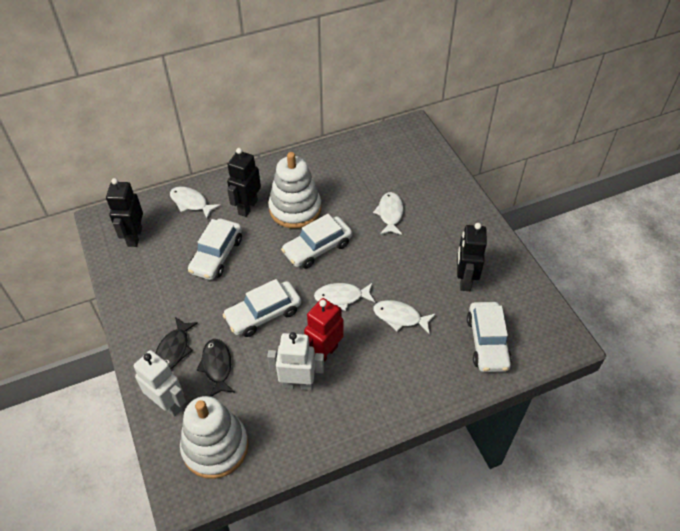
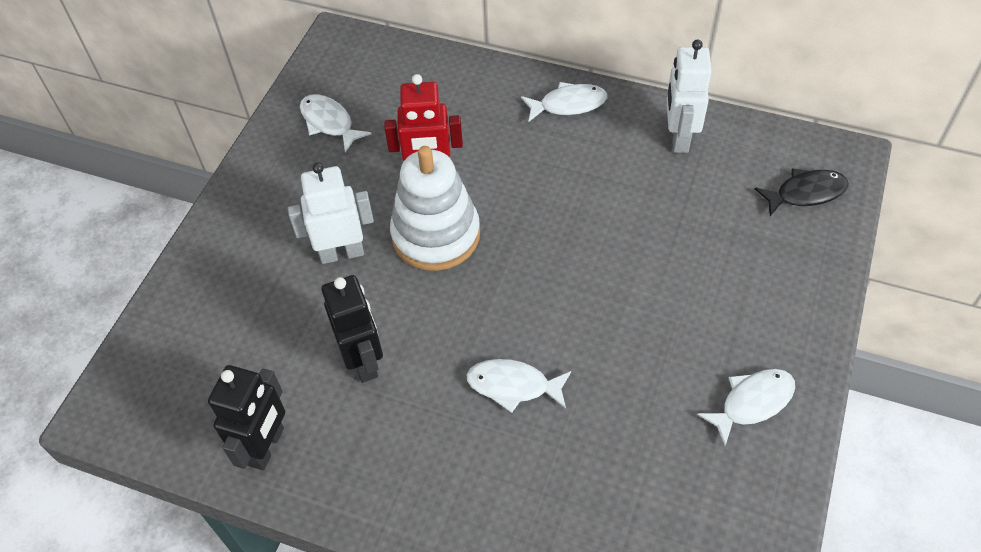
black fish: 2 -> 1
black robot: 3 -> 2
white car: 4 -> 0
white stacking toy: 2 -> 1

